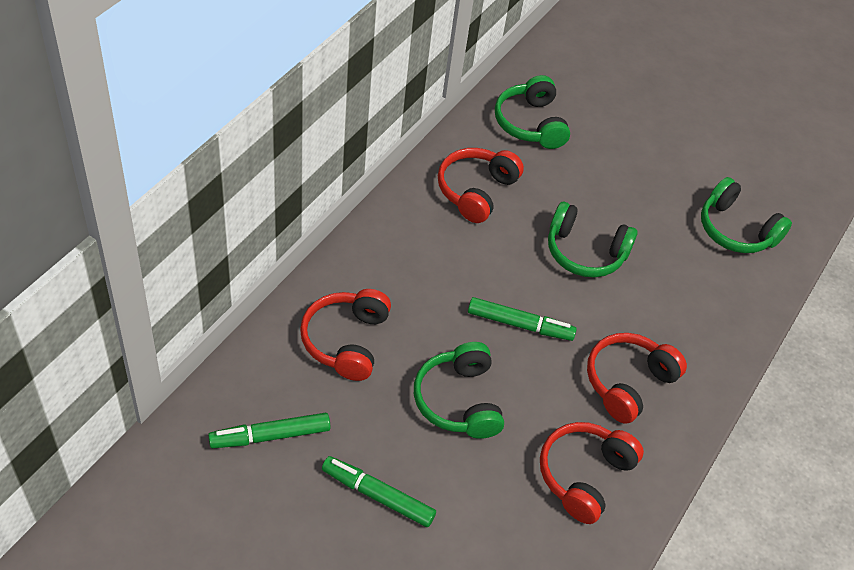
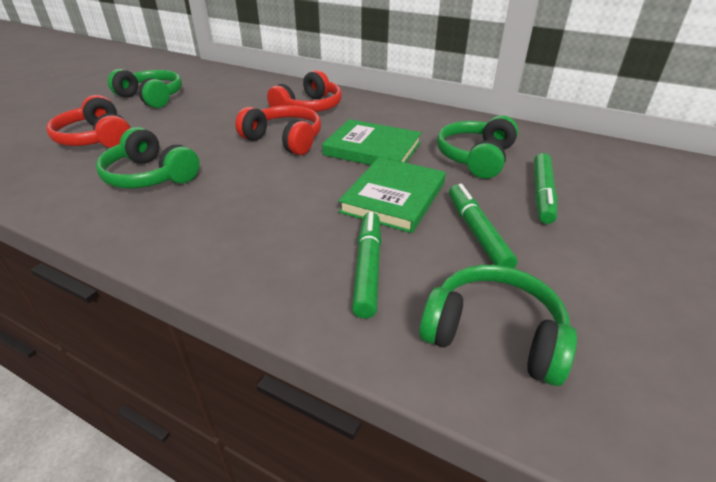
green book: 0 -> 2
red headphones: 4 -> 3

